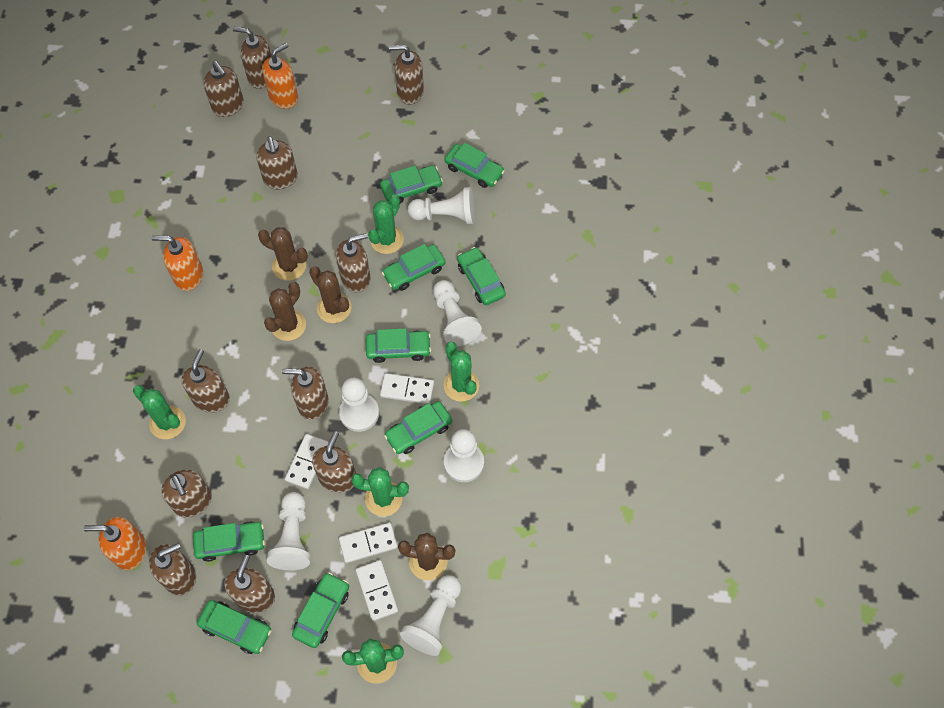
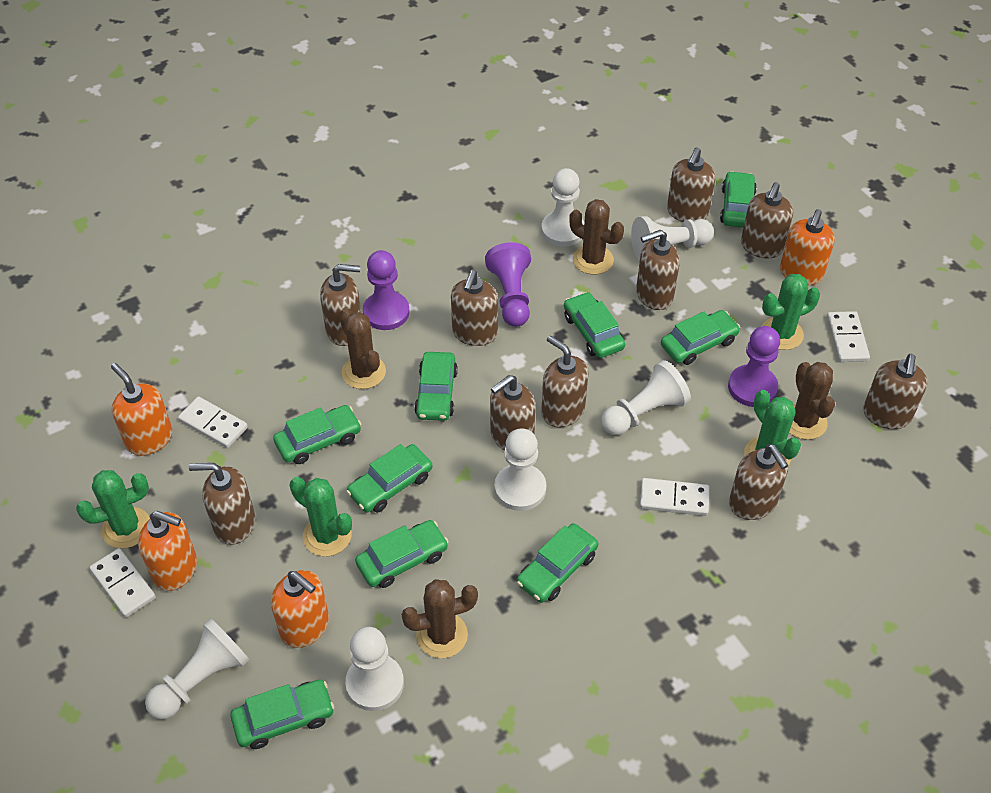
brown soap dispenser: 11 -> 10
green cactus: 5 -> 4
orange soap dispenser: 3 -> 4
purple pawn: 0 -> 3

